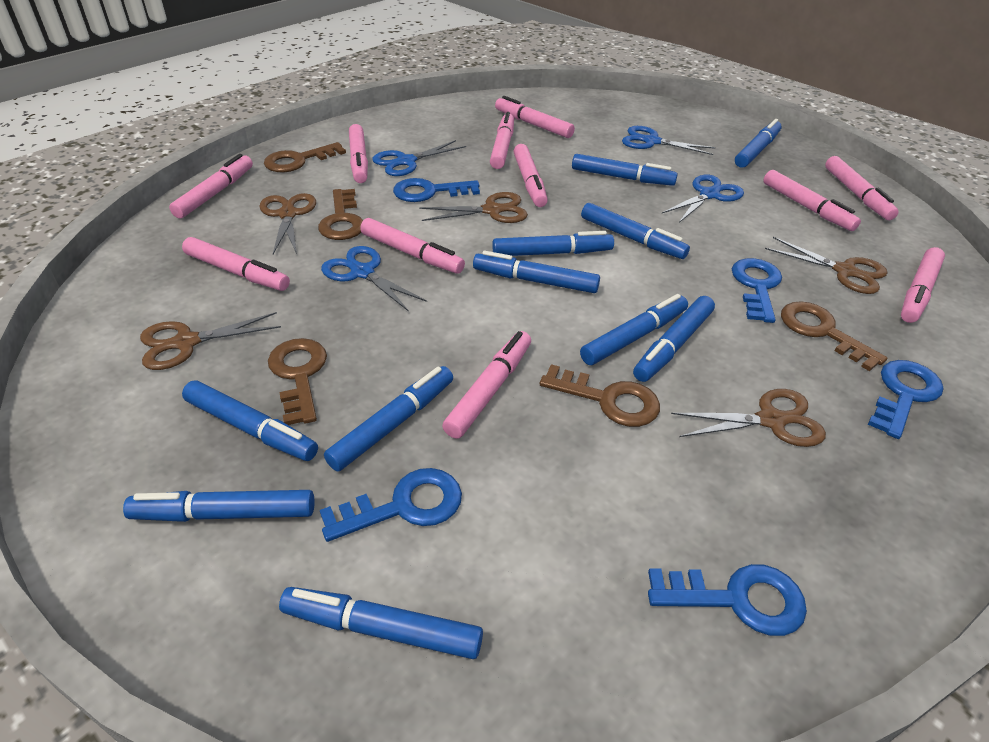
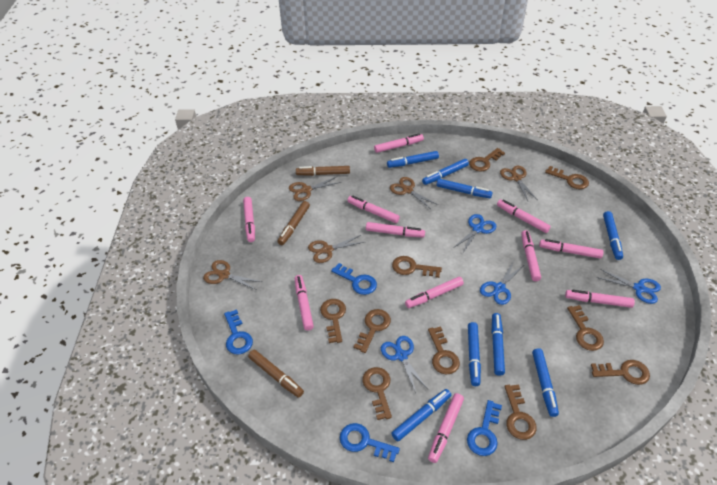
blue key: 5 -> 4
blue marker: 11 -> 8
brown key: 5 -> 10
brown marker: 0 -> 3

